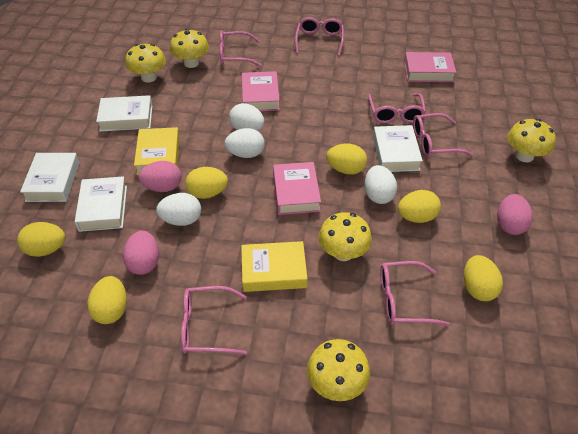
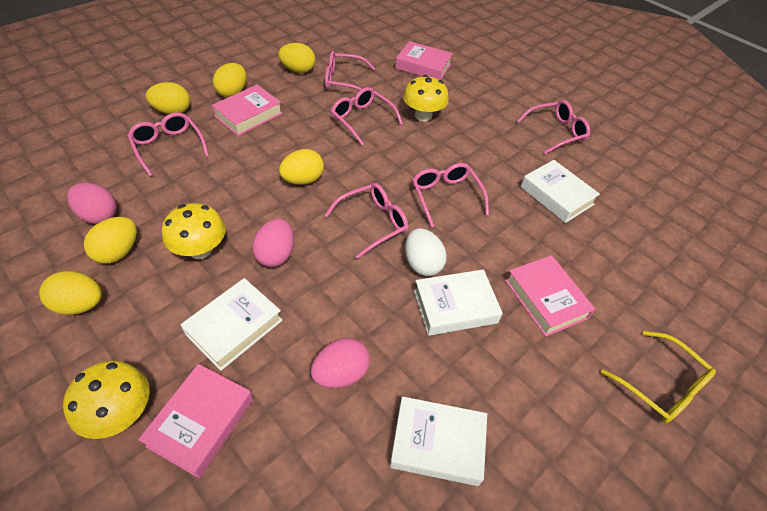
pink book: 3 -> 4
white egg: 4 -> 1
yellow book: 2 -> 0
yellow glasses: 0 -> 1
yellow mushroom: 5 -> 3

